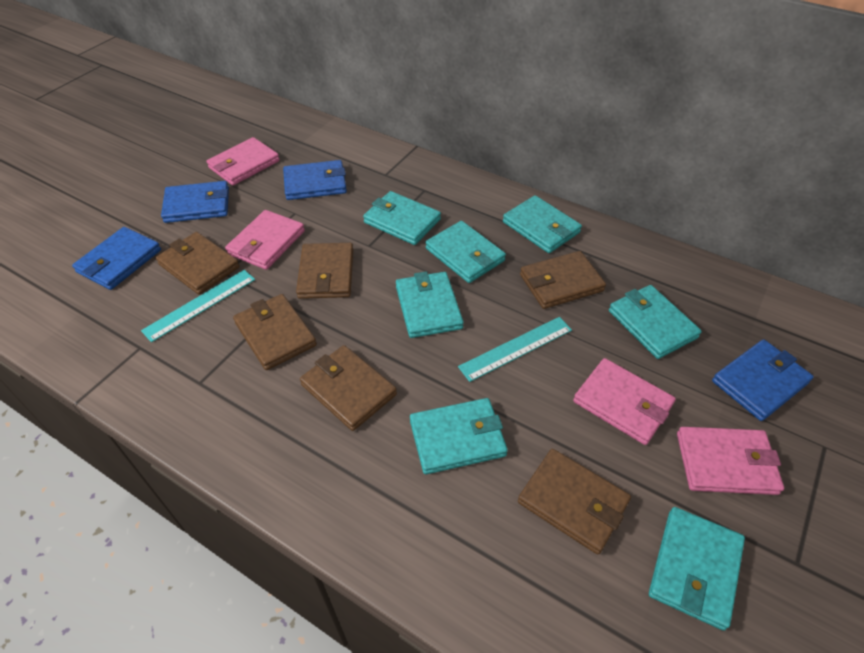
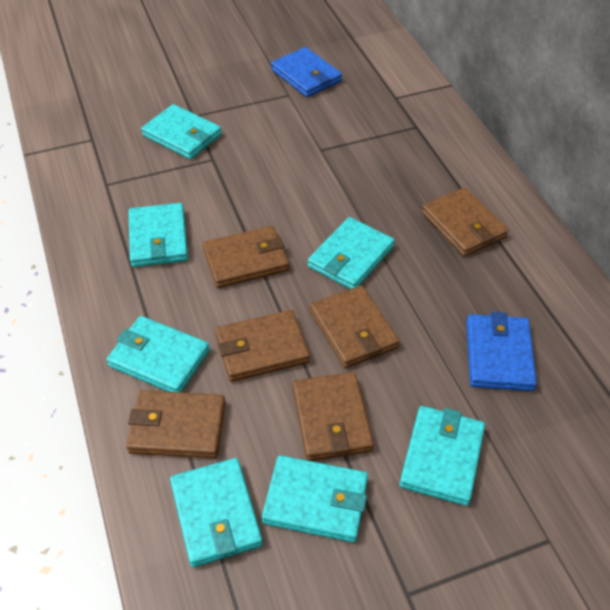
blue wallet: 4 -> 2
pink wallet: 4 -> 0
turquoise ruler: 2 -> 0

